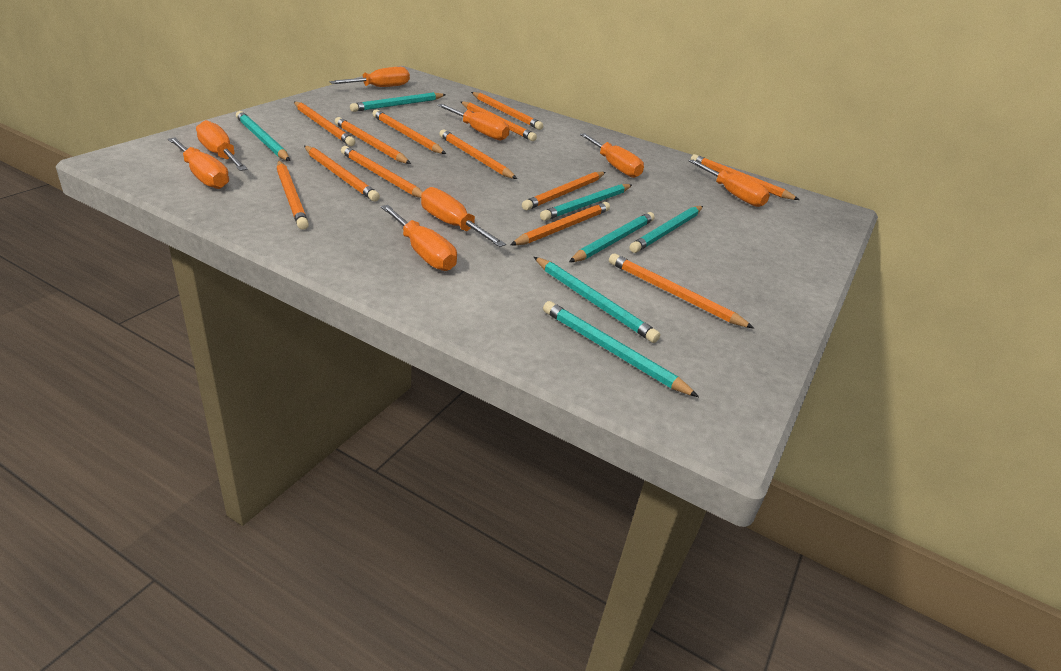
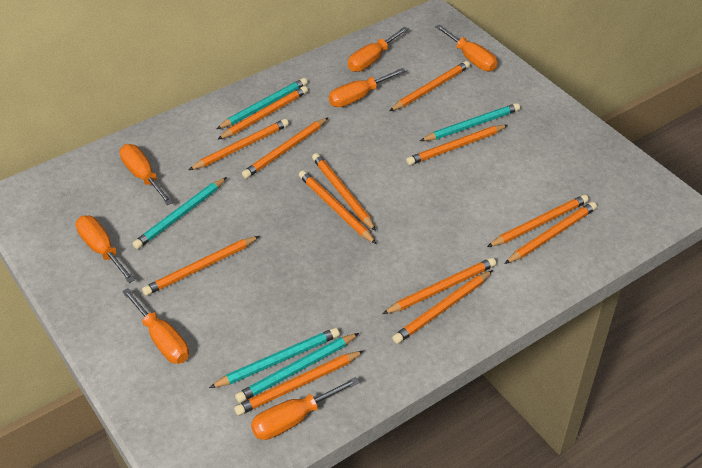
orange screwdriver: 8 -> 7
turquoise pencil: 7 -> 5

